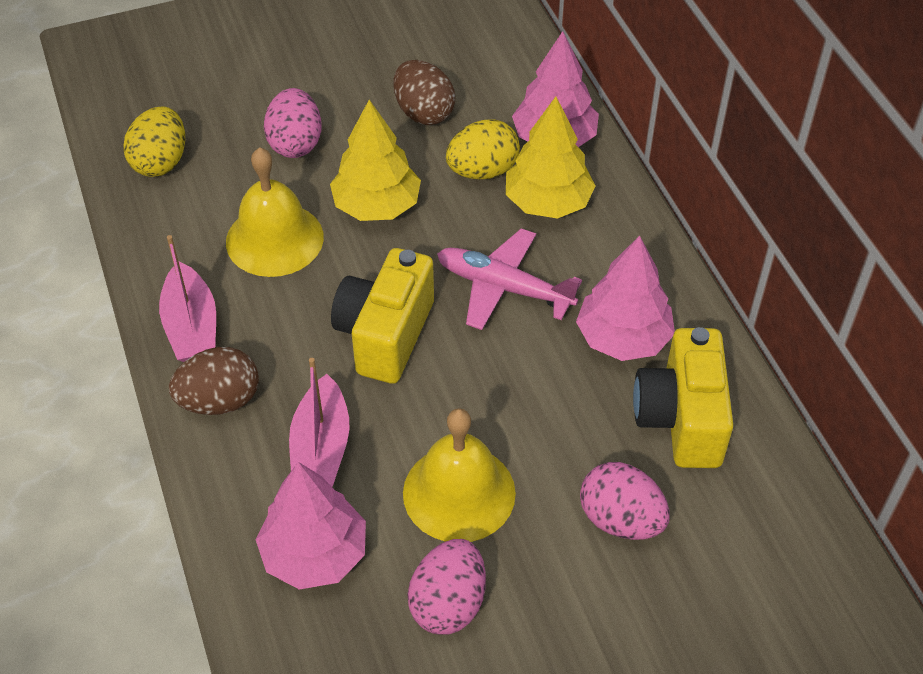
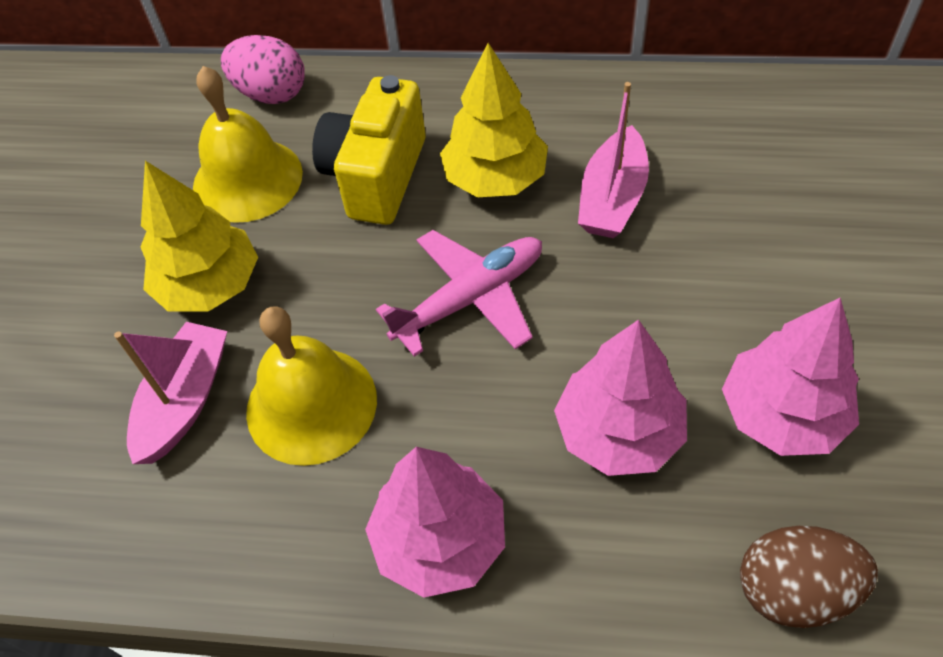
brown egg: 2 -> 1
pink egg: 3 -> 1
yellow camera: 2 -> 1
yellow egg: 2 -> 0

